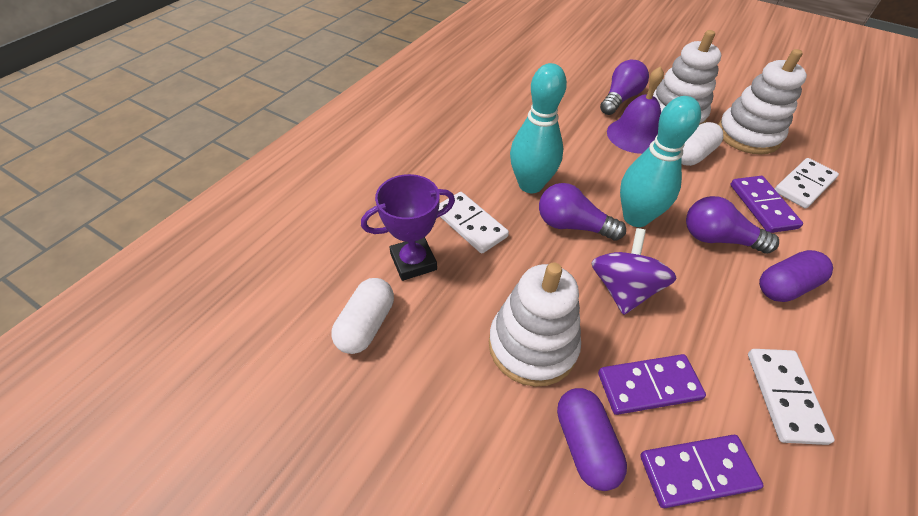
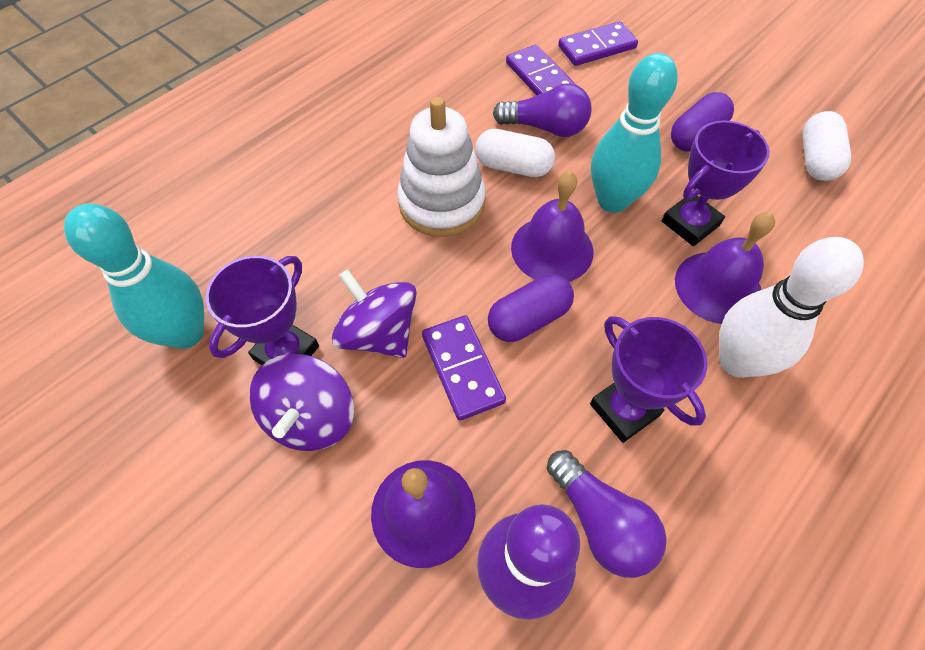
purple bell: 1 -> 3
purple bowling pin: 0 -> 1
purple light bulb: 3 -> 2
purple spinning top: 1 -> 2
purple trophy: 1 -> 3
white bowling pin: 0 -> 1
white domino: 3 -> 0
white stacking toy: 3 -> 1

